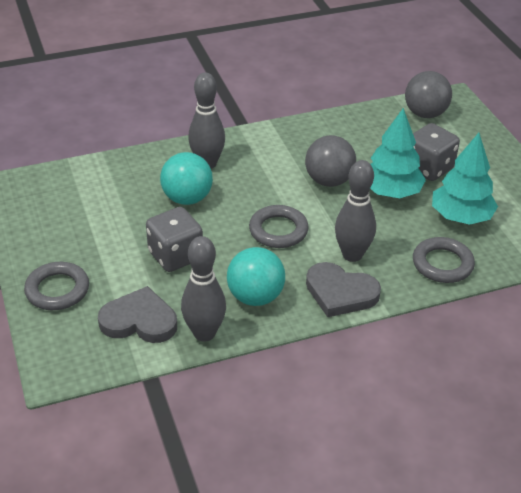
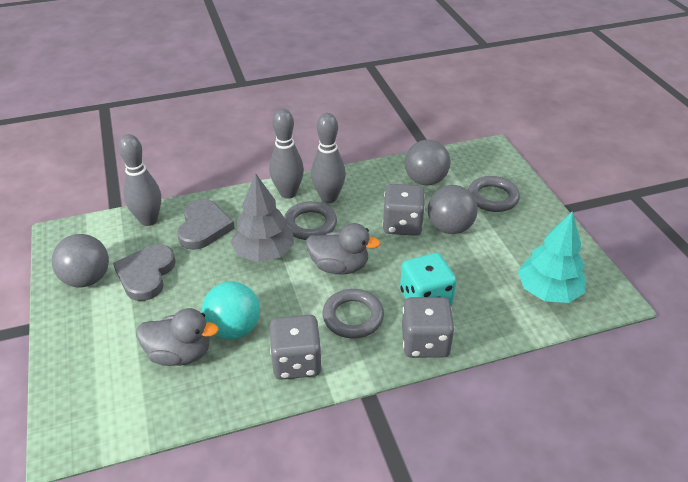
grey ball: 2 -> 3
grey dice: 2 -> 3
grey duck: 0 -> 2
grey tree: 0 -> 1
turquoise ball: 2 -> 1
turquoise dice: 0 -> 1
turquoise tree: 2 -> 1

